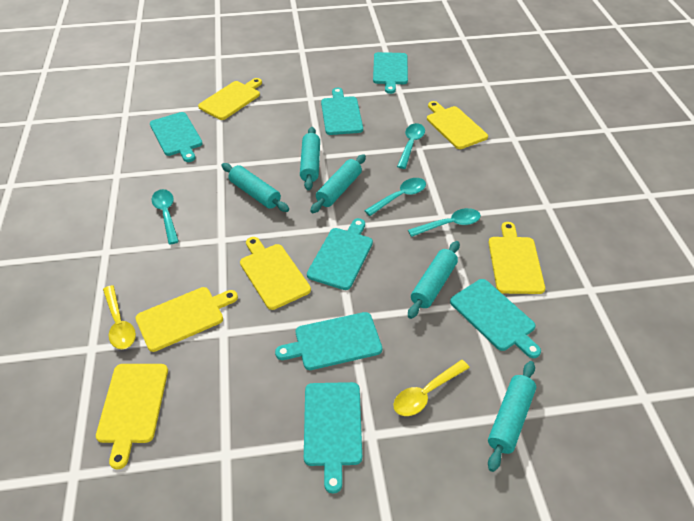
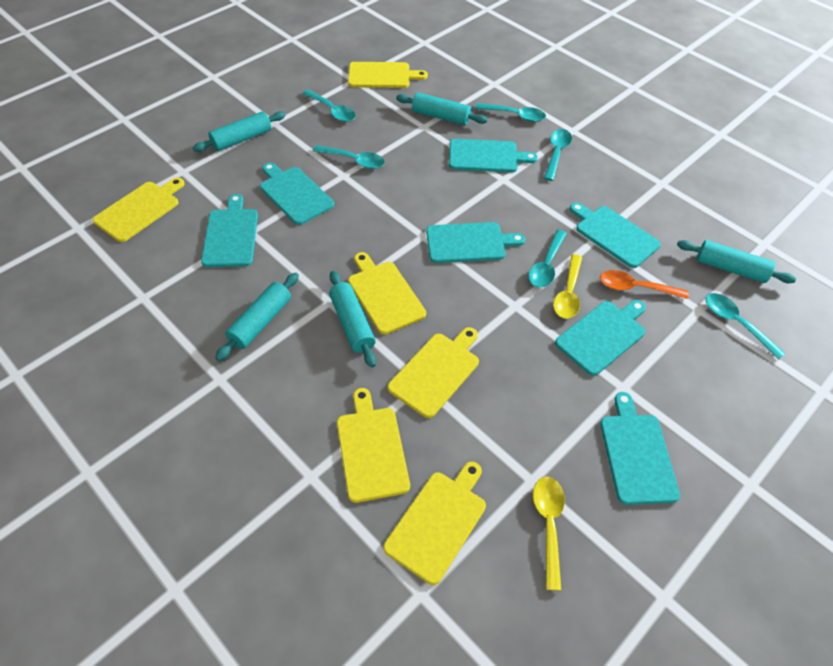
orange spoon: 0 -> 1
turquoise spoon: 4 -> 6

